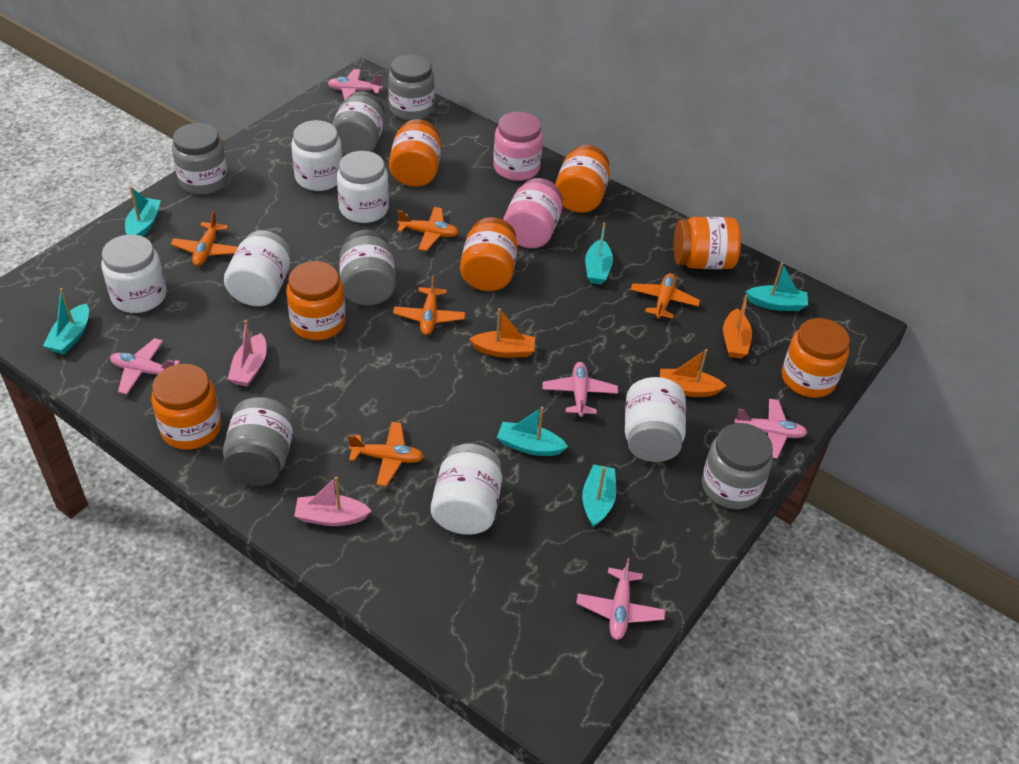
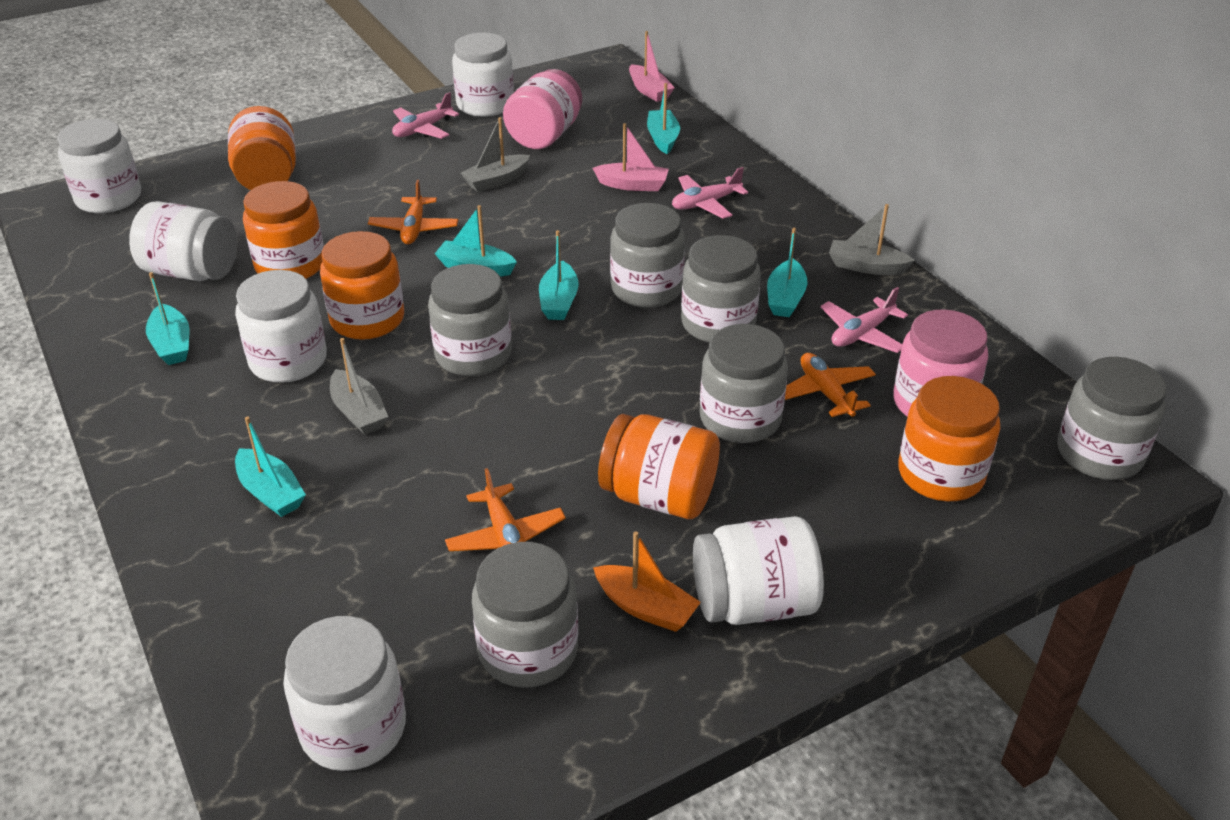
grey boat: 0 -> 3
orange boat: 3 -> 1
orange jar: 7 -> 5
orange plane: 5 -> 3
pink plane: 5 -> 3

